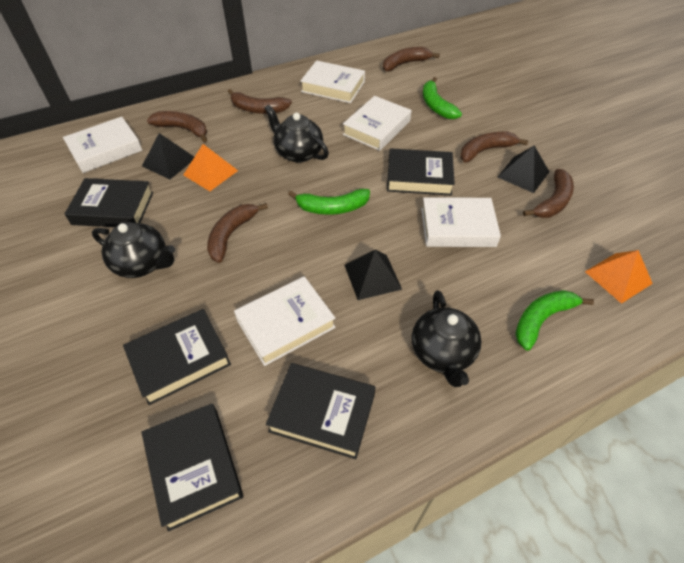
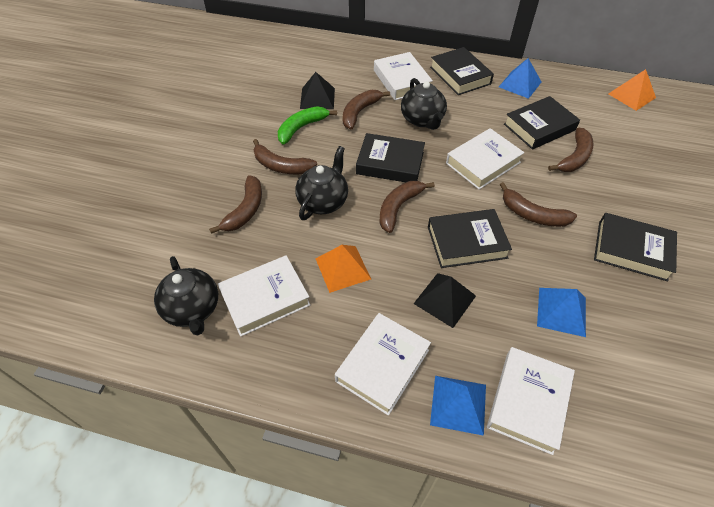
black pyramid: 3 -> 2
blue pyramid: 0 -> 3
green banana: 3 -> 1

